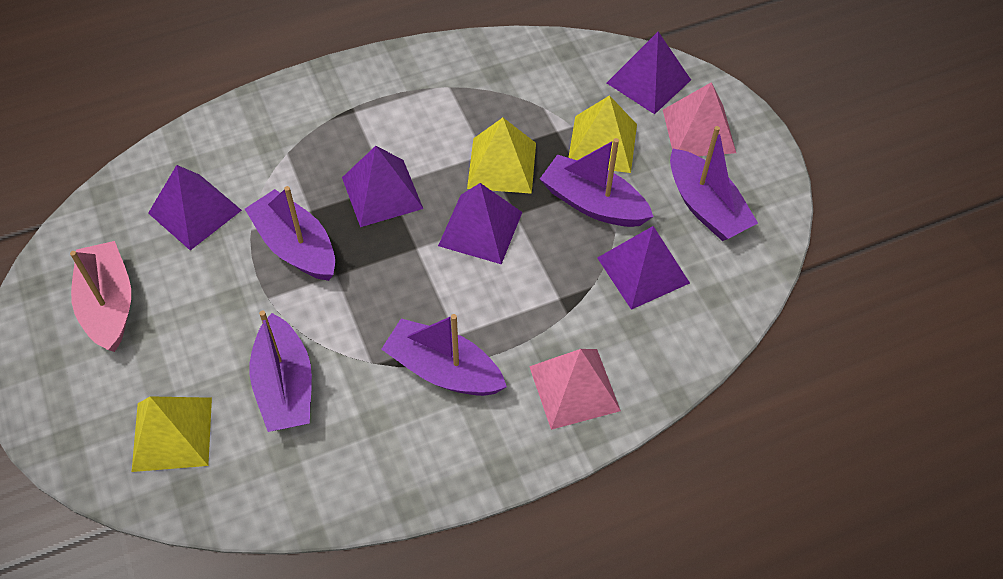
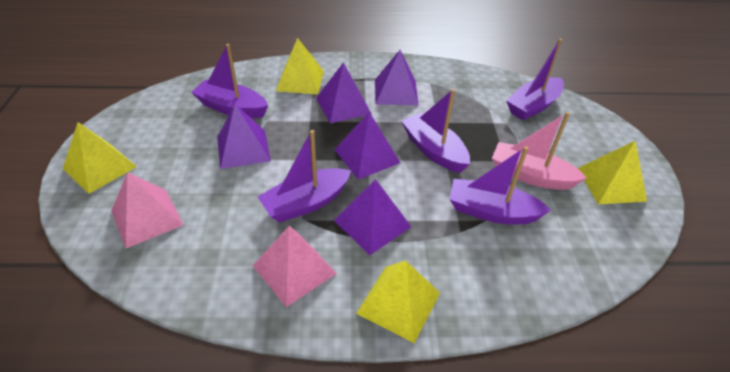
yellow pyramid: 3 -> 4

